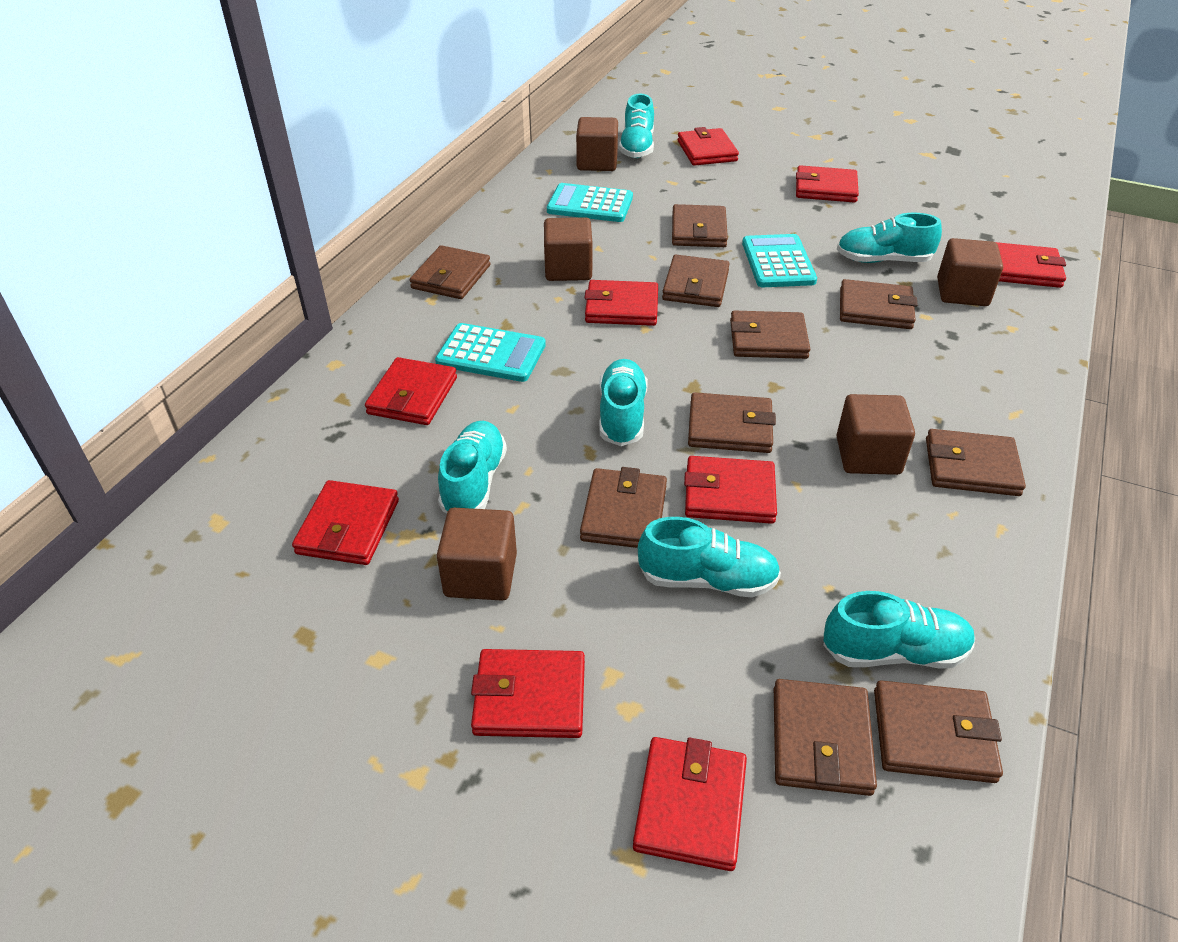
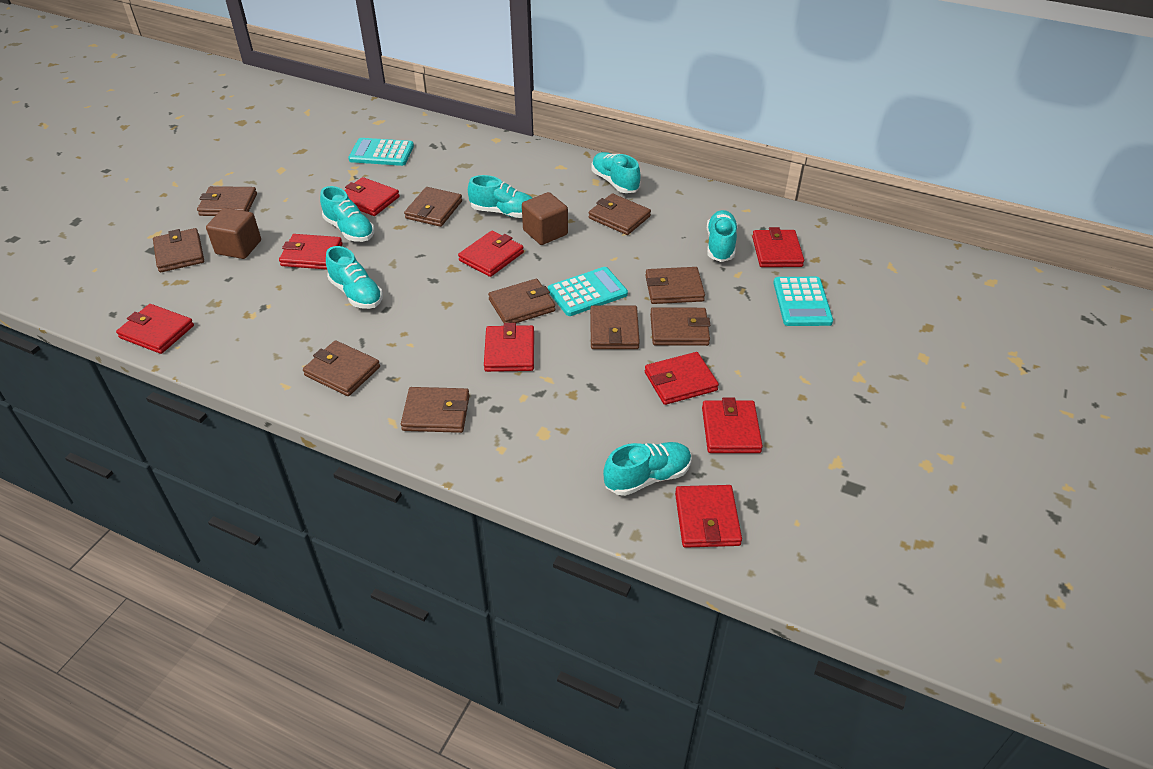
brown cube: 5 -> 2

